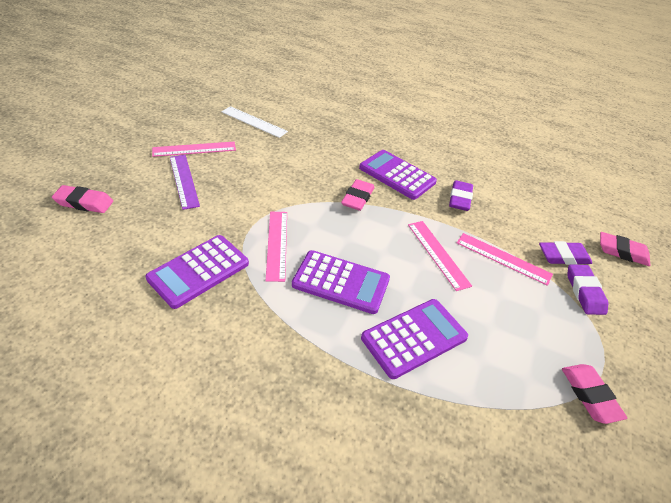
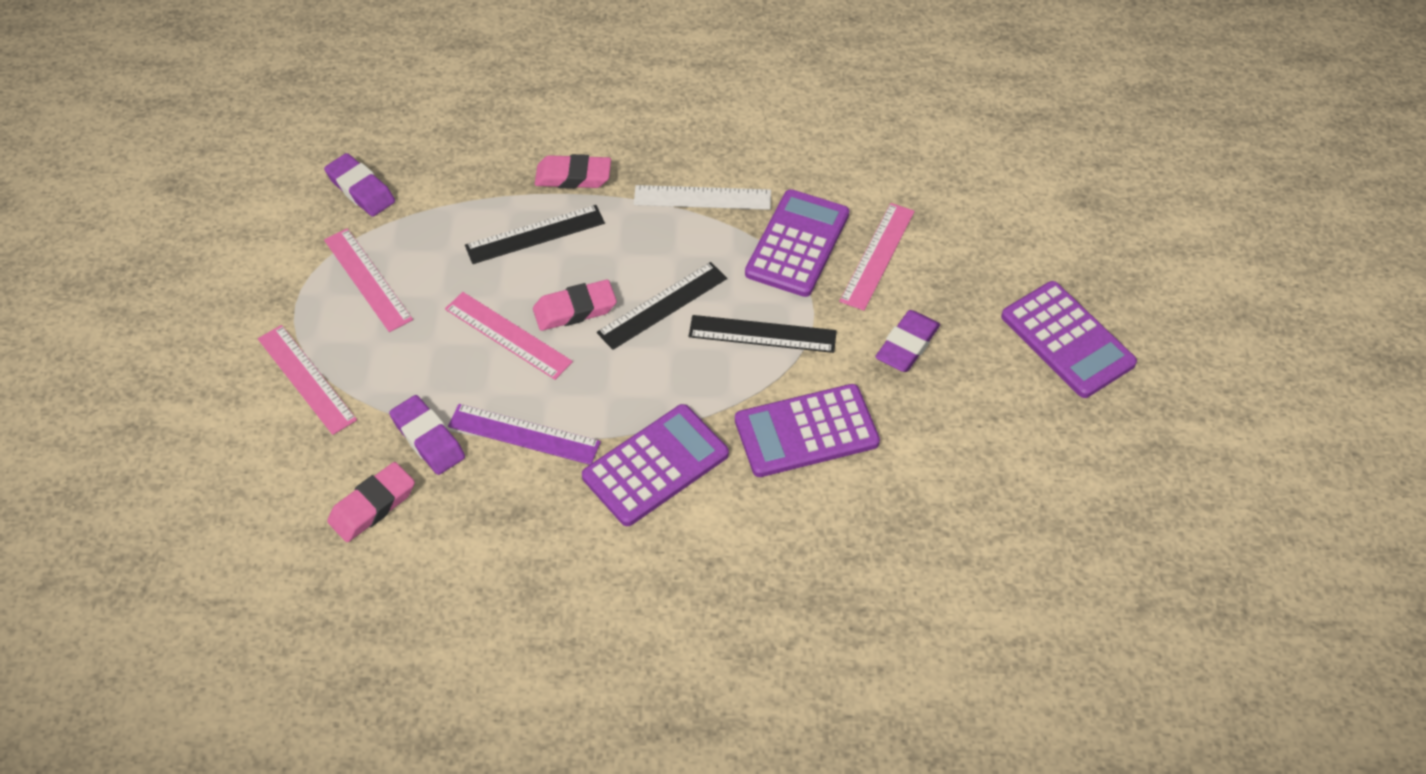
black ruler: 0 -> 3
pink eraser: 4 -> 3

